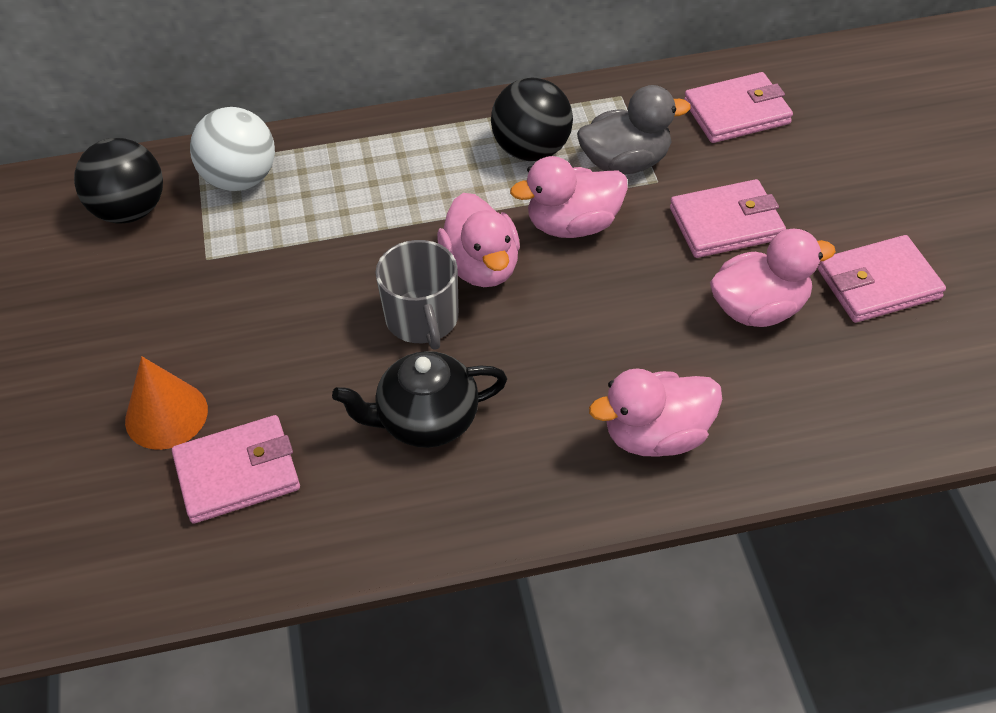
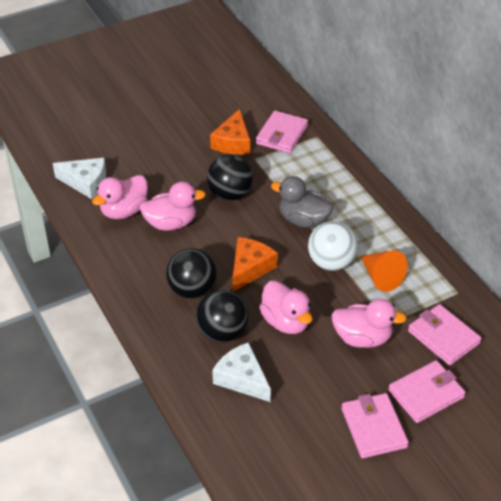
black ball: 2 -> 3
black teapot: 1 -> 0
grey mug: 1 -> 0
orange cheese: 0 -> 2
white cheese: 0 -> 2

